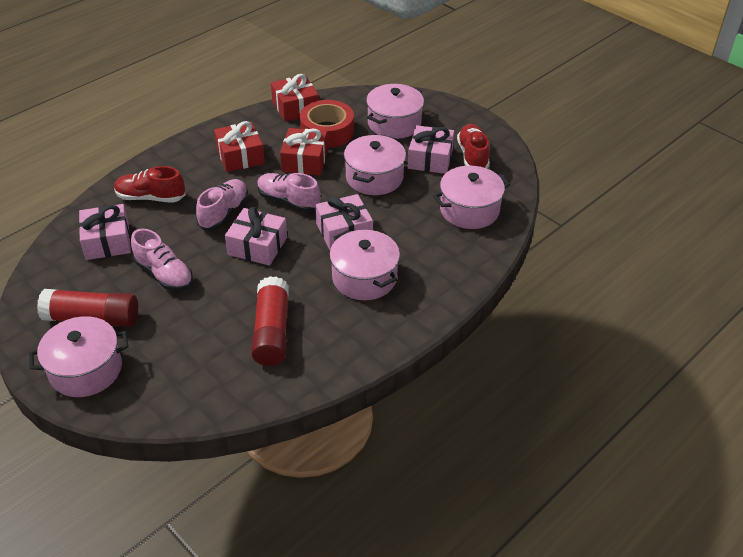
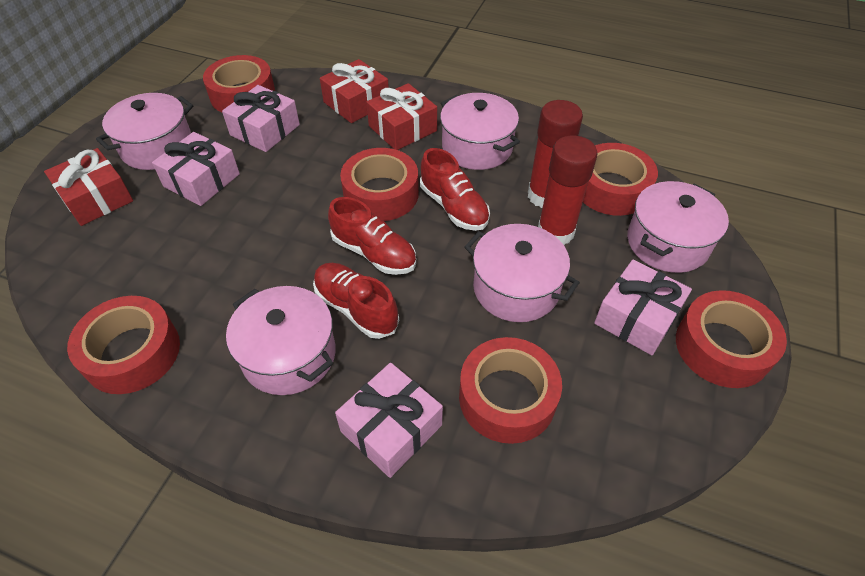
pink shoe: 3 -> 0
red shoe: 2 -> 3
red tape: 1 -> 6

